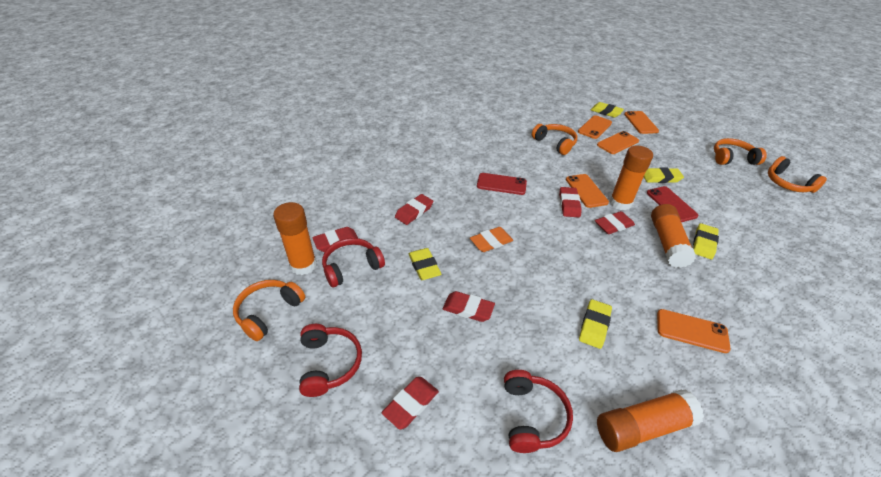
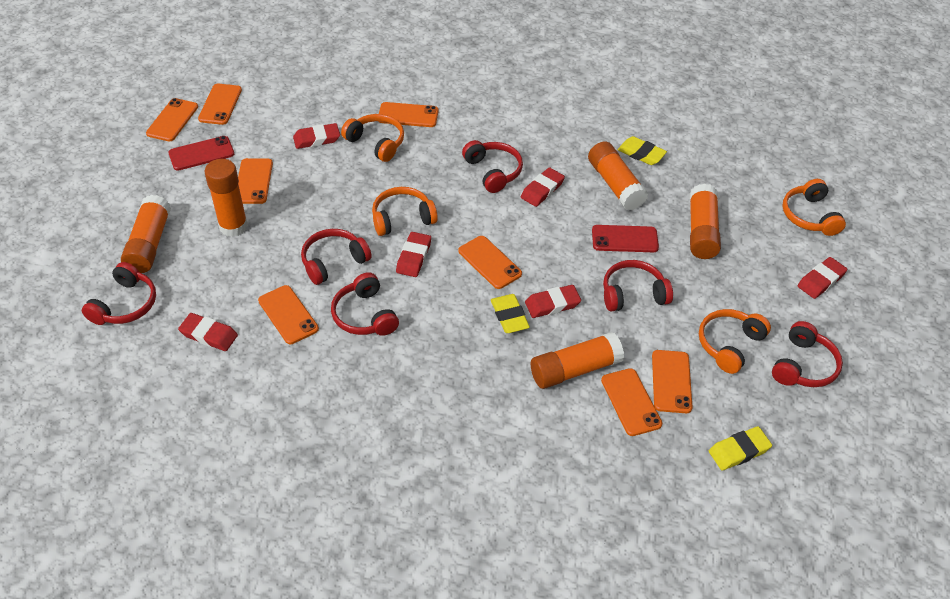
orange eraser: 1 -> 0
orange glue stick: 4 -> 5
orange phone: 5 -> 8
red headphones: 3 -> 6
yellow eraser: 5 -> 3

